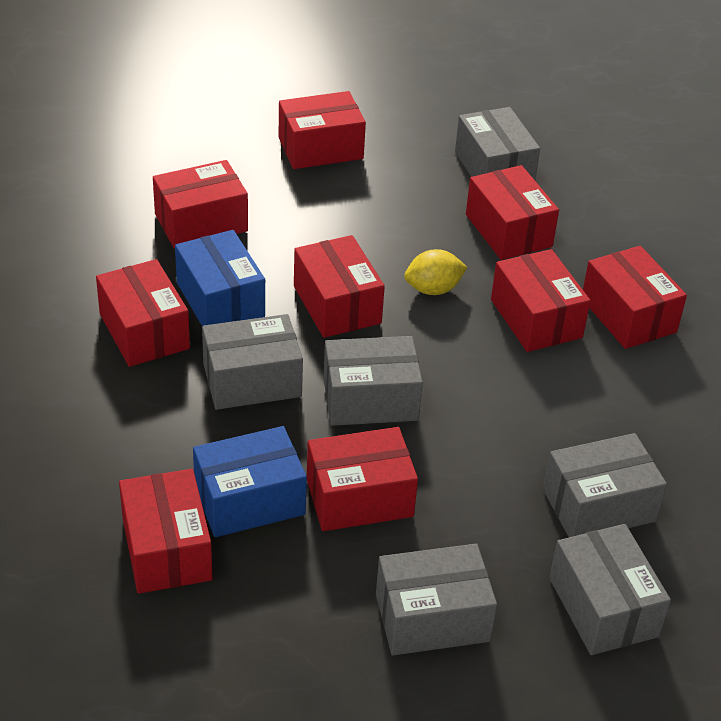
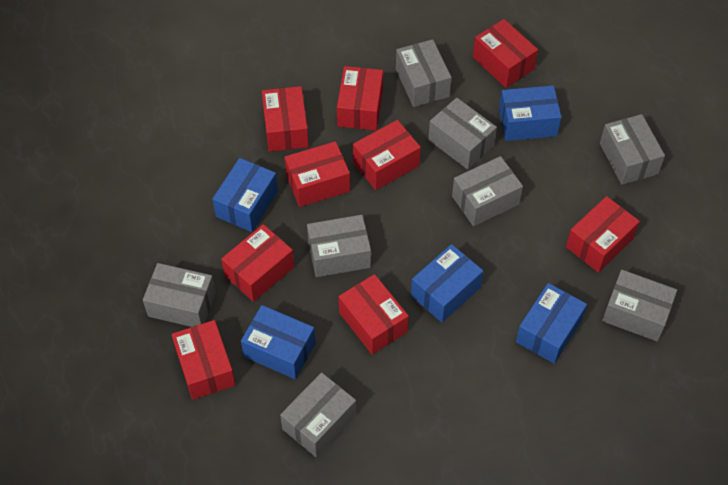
blue box: 2 -> 5
grey box: 6 -> 8
yellow lemon: 1 -> 0

